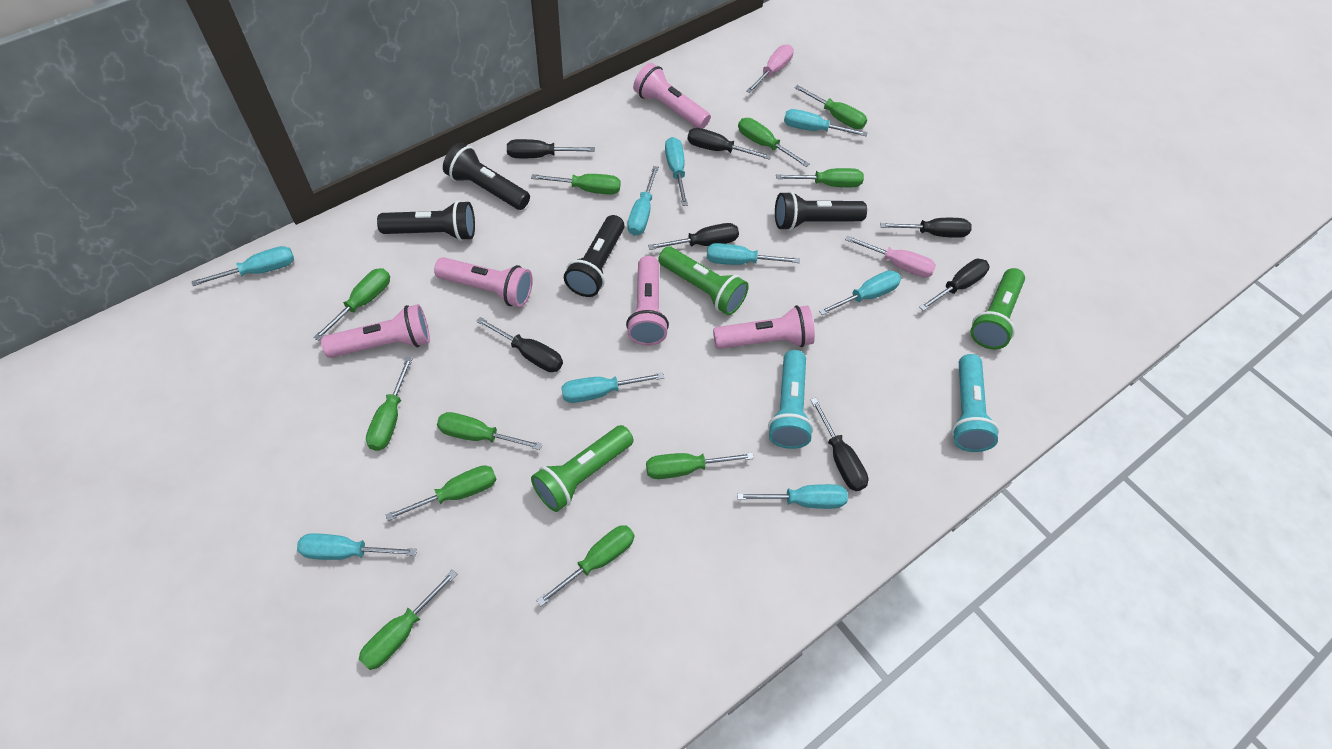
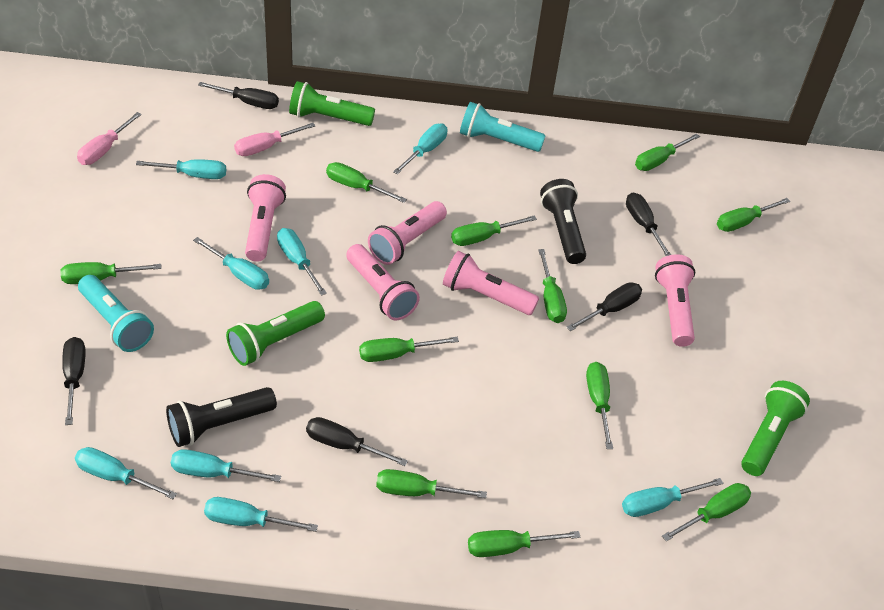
black flashlight: 4 -> 2
black screwdriver: 7 -> 5
turquoise screwdriver: 9 -> 8

